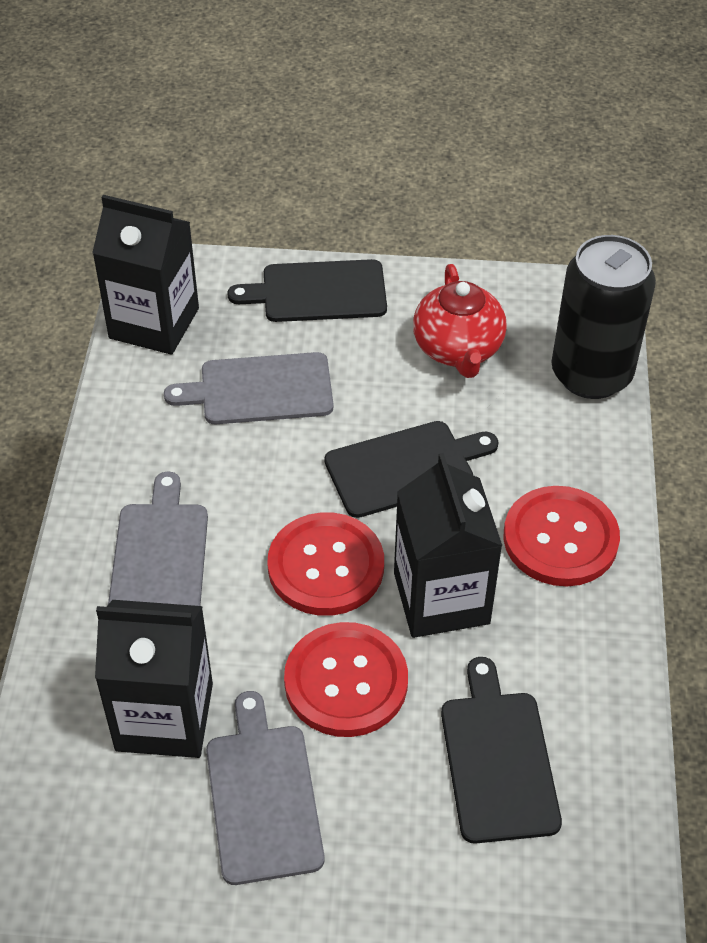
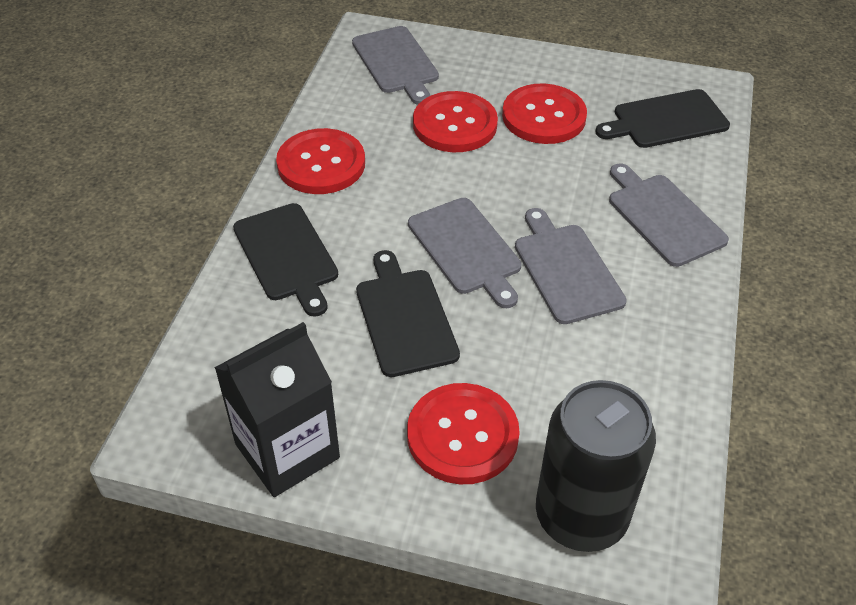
black carton: 3 -> 1
grey cutting board: 3 -> 4
red button: 3 -> 4
red teapot: 1 -> 0

